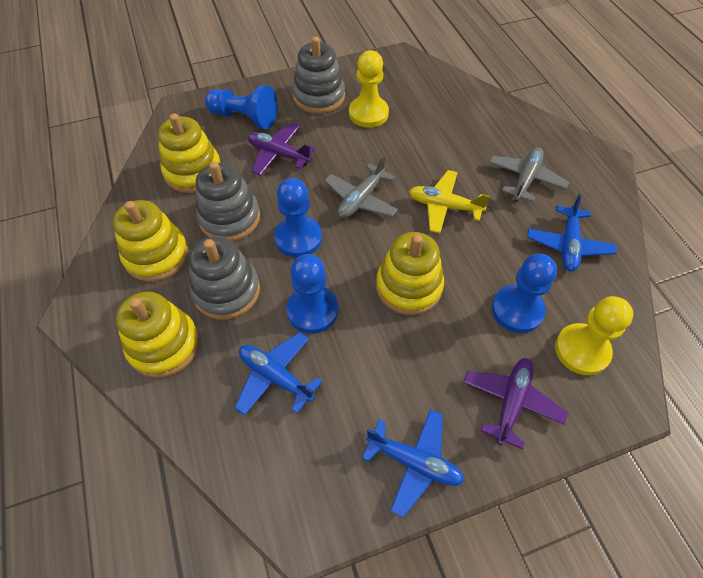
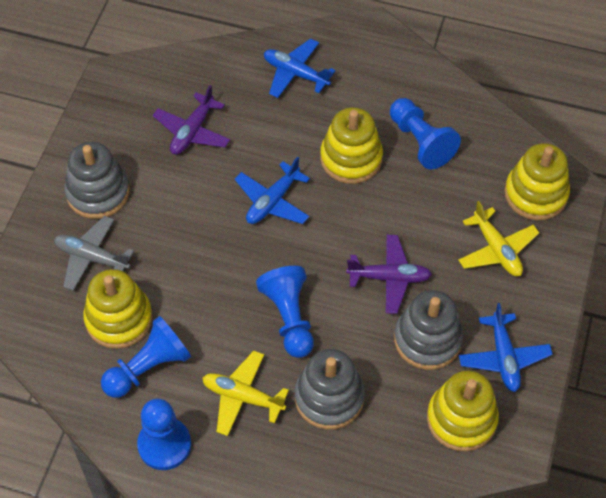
grey plane: 2 -> 1
yellow pawn: 2 -> 0
yellow plane: 1 -> 2

